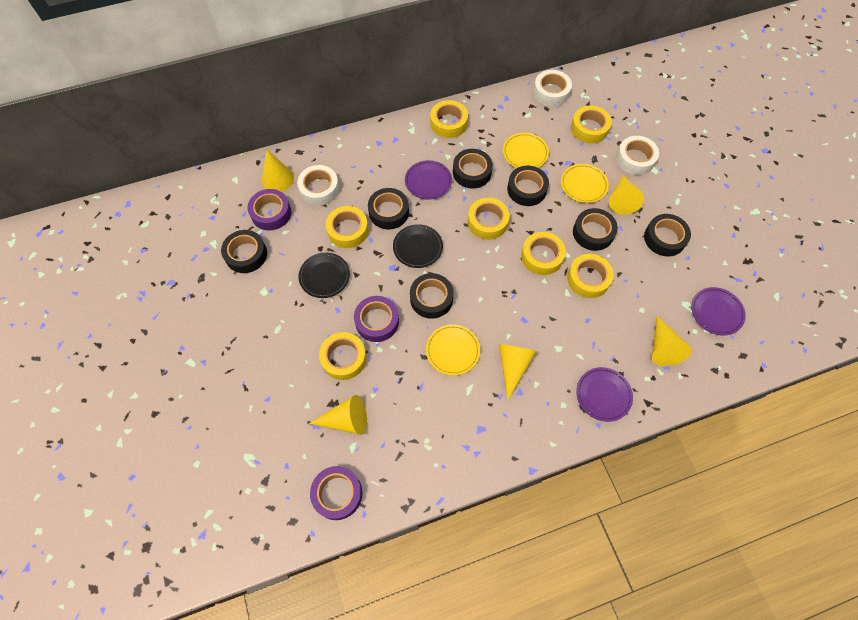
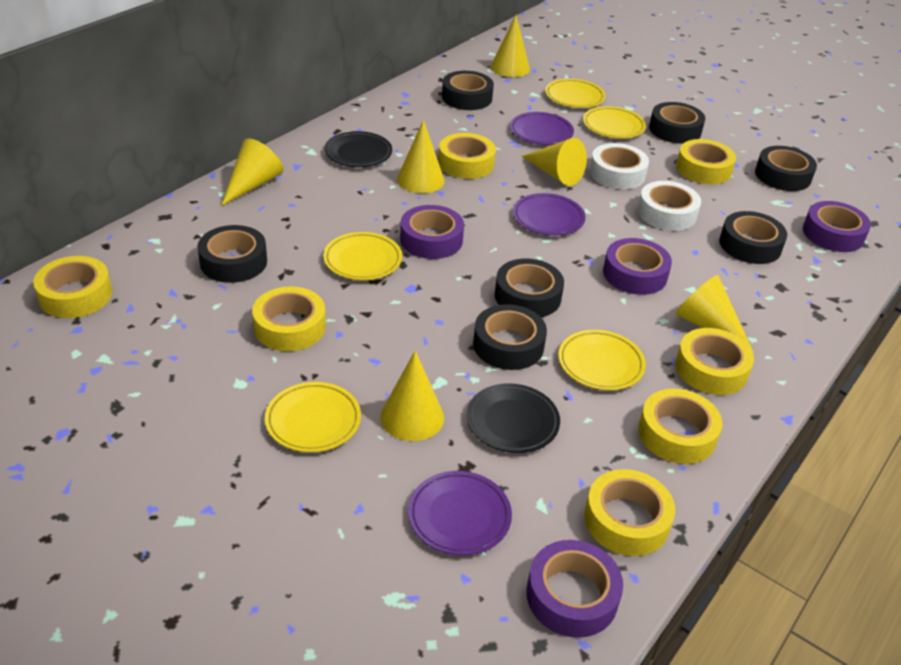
purple tape: 3 -> 4
white tape: 3 -> 2
yellow cone: 5 -> 6
yellow plate: 3 -> 5

